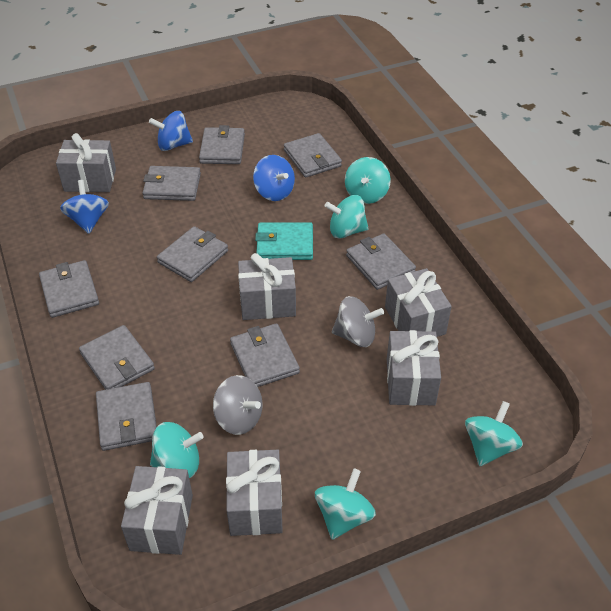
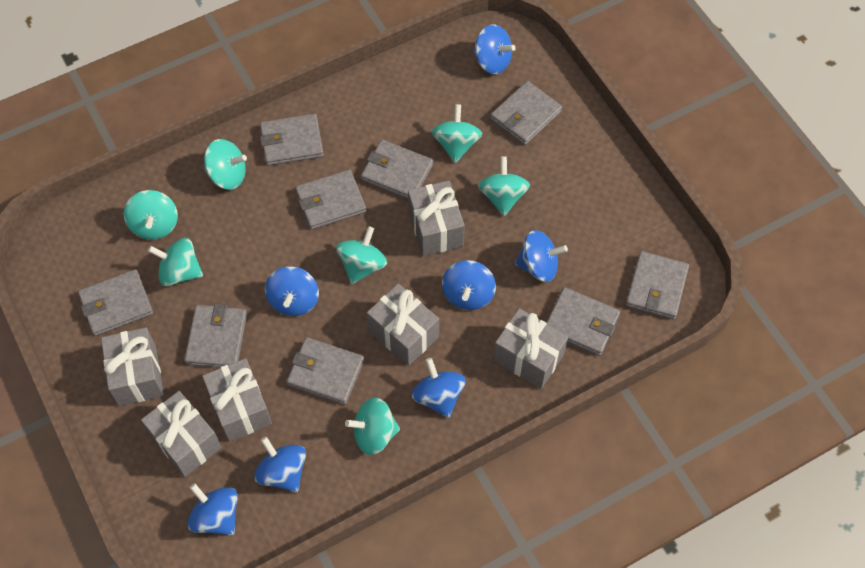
blue spinning top: 3 -> 7
grey spinning top: 2 -> 0
turquoise spinning top: 5 -> 7
turquoise wallet: 1 -> 0

